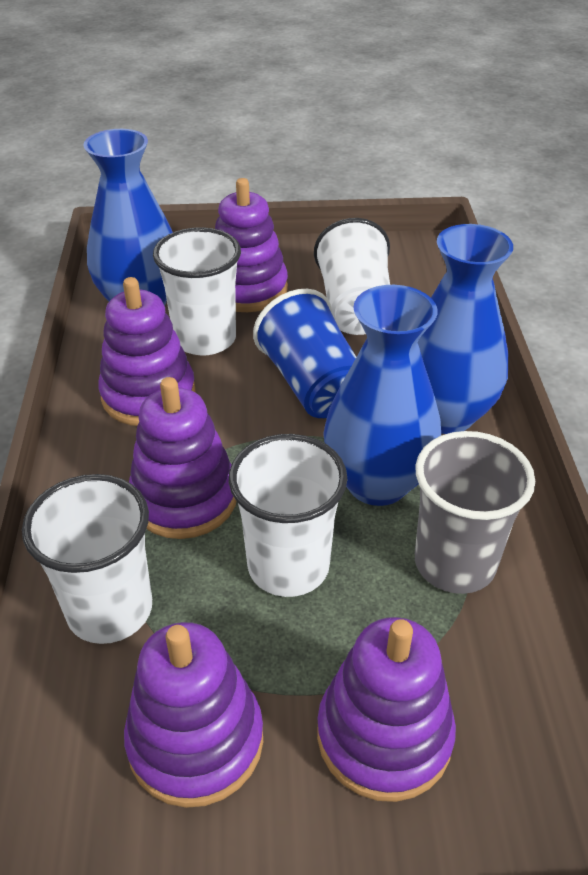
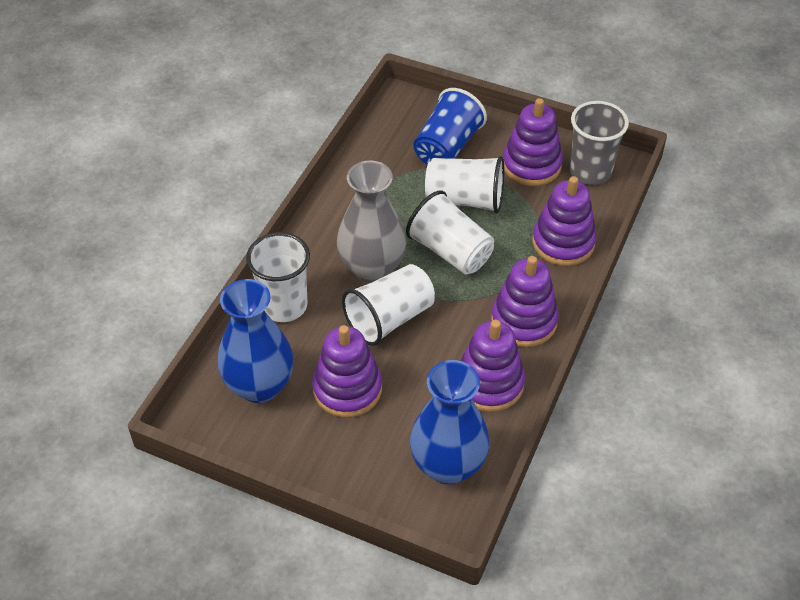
blue vase: 3 -> 2
grey vase: 0 -> 1

